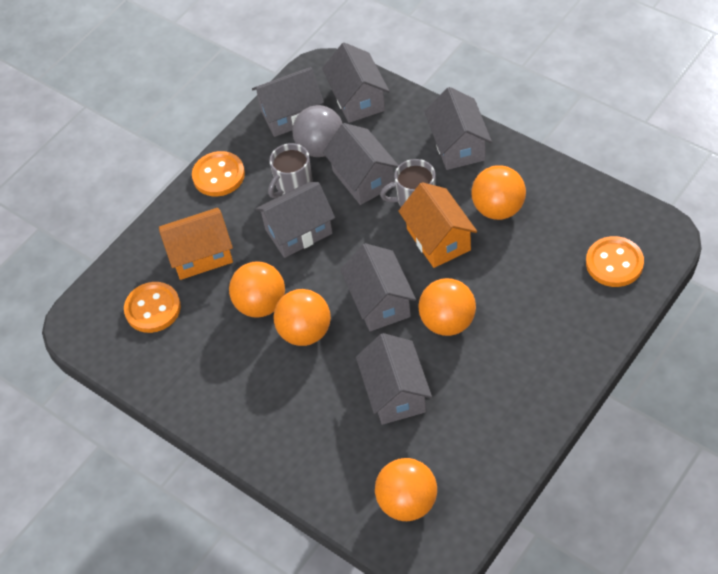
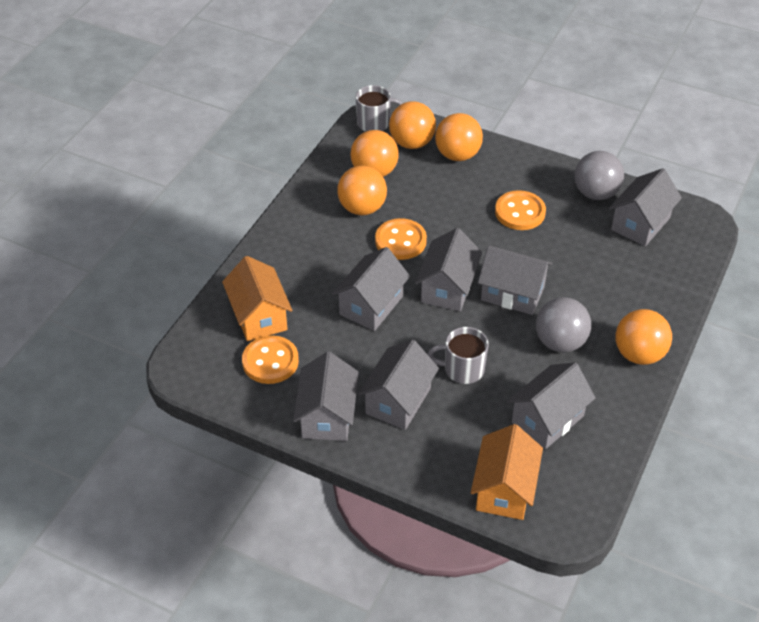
grey ball: 1 -> 2

